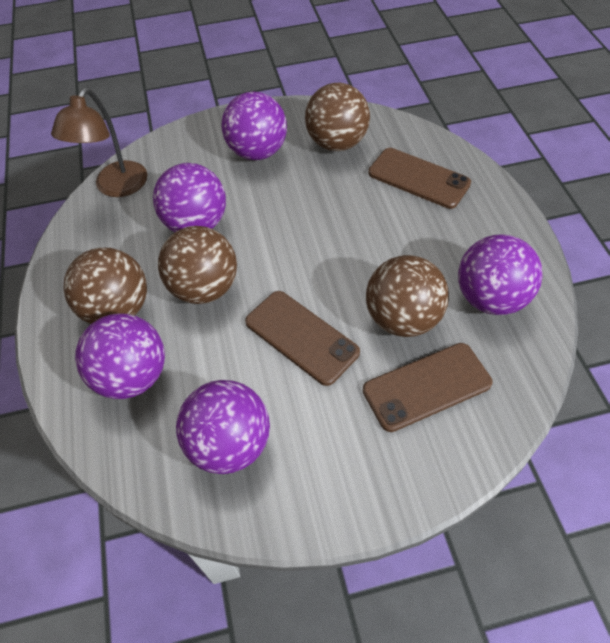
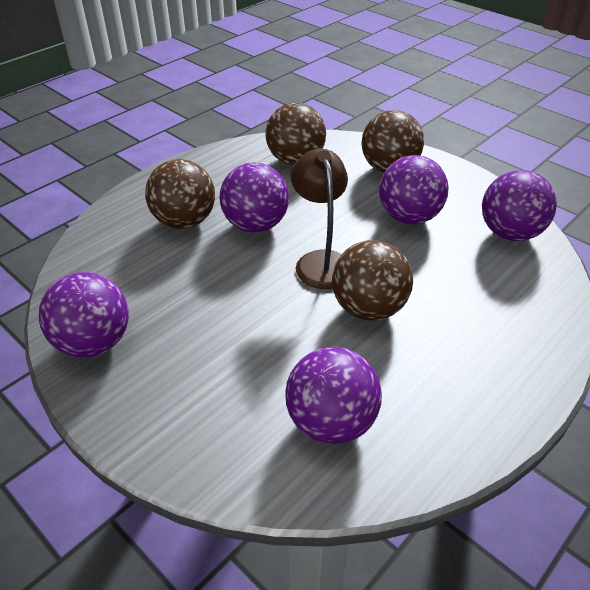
brown phone: 3 -> 0

